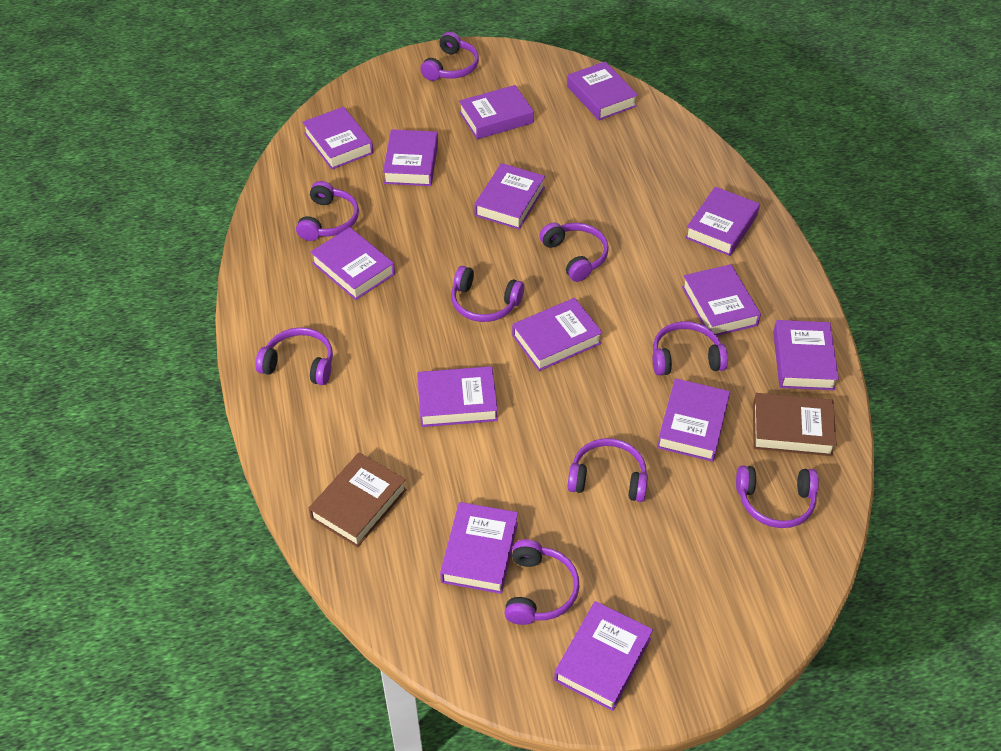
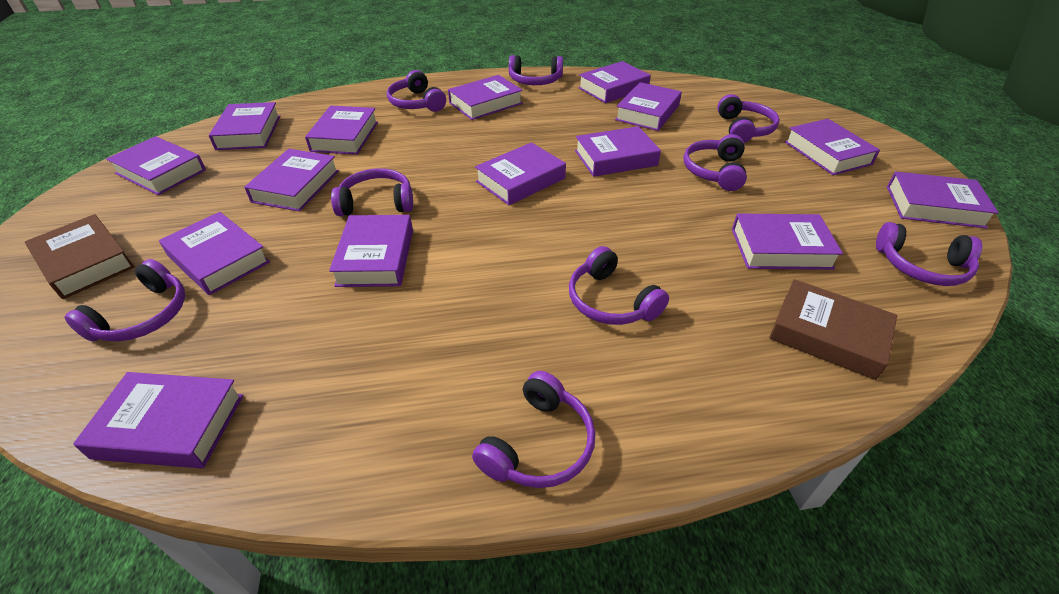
purple book: 14 -> 15

